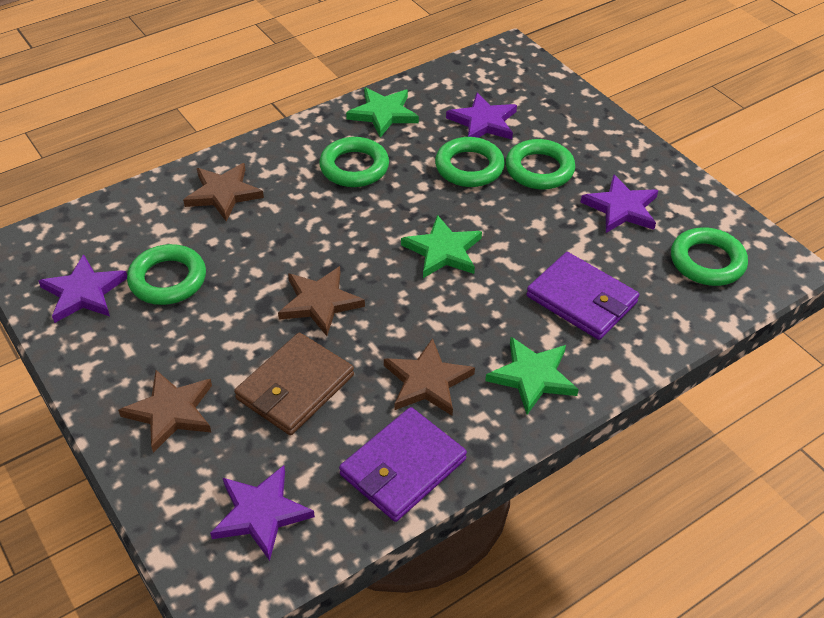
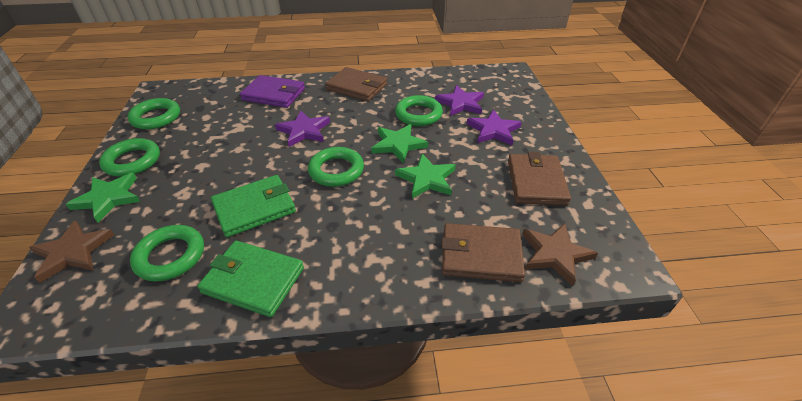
brown star: 4 -> 2
brown wallet: 1 -> 3
green wallet: 0 -> 2
purple star: 4 -> 3
purple wallet: 2 -> 1

